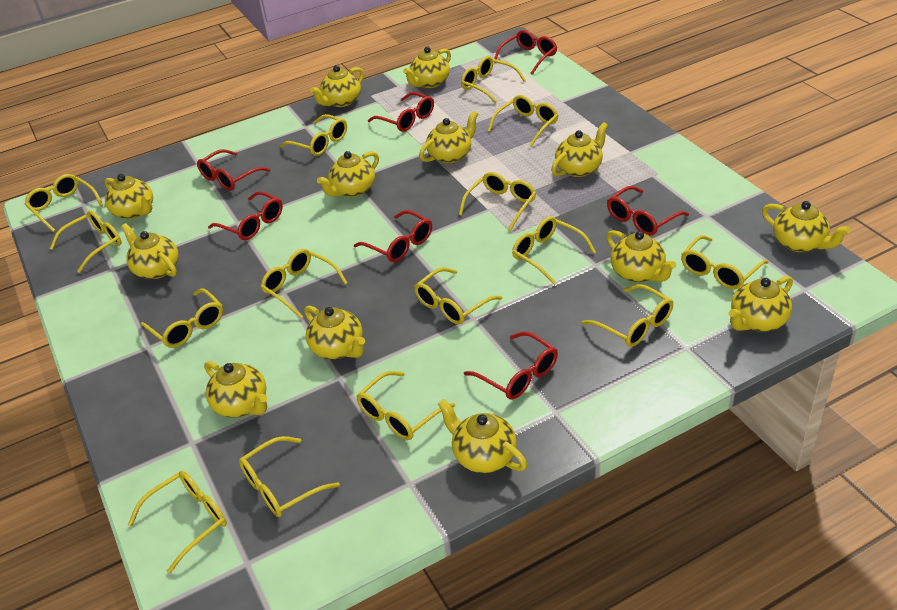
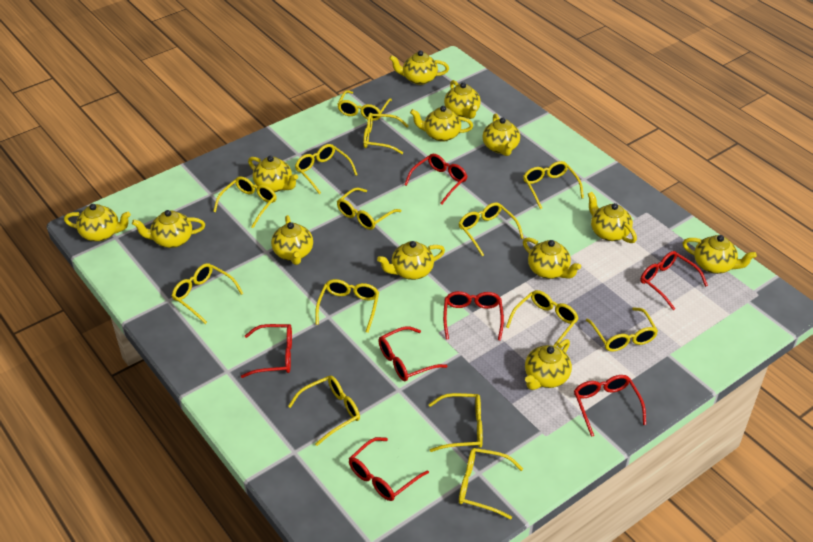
yellow glasses: 15 -> 14

